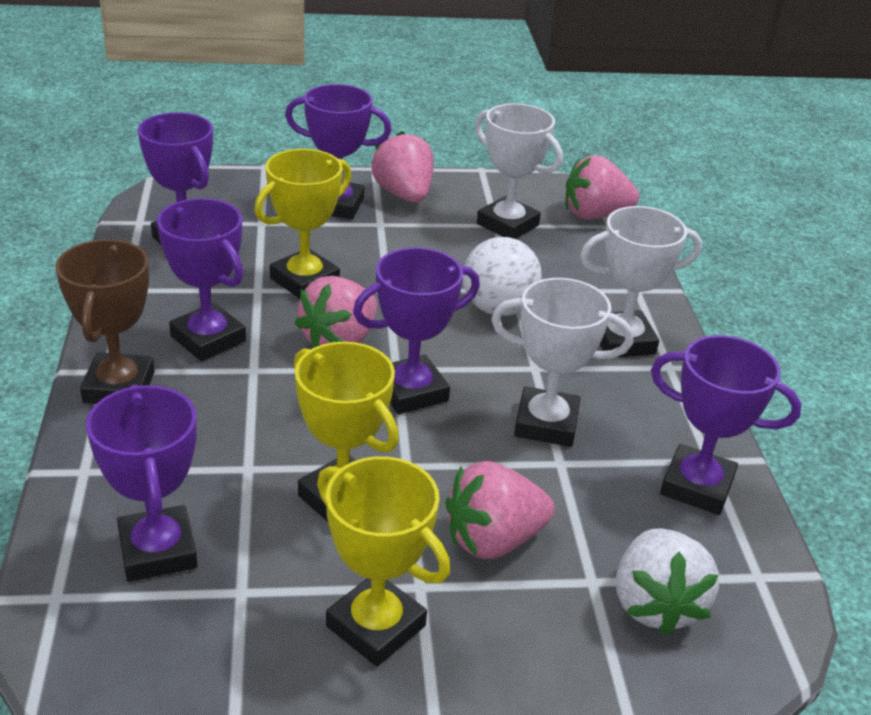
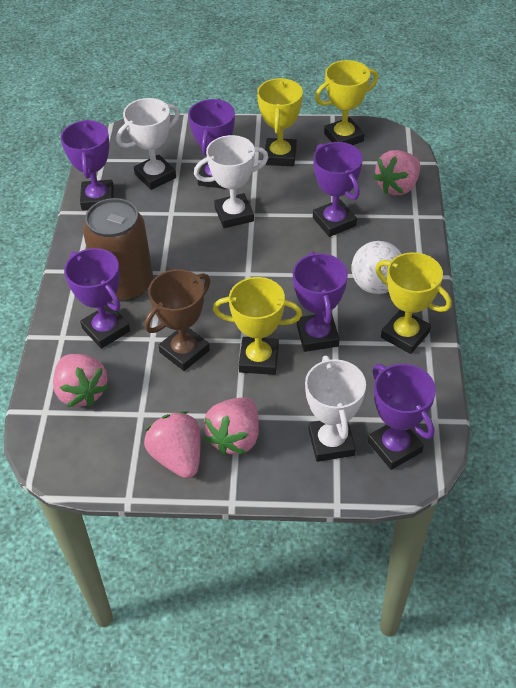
brown can: 0 -> 1
white strawberry: 1 -> 0
yellow trophy: 3 -> 4

